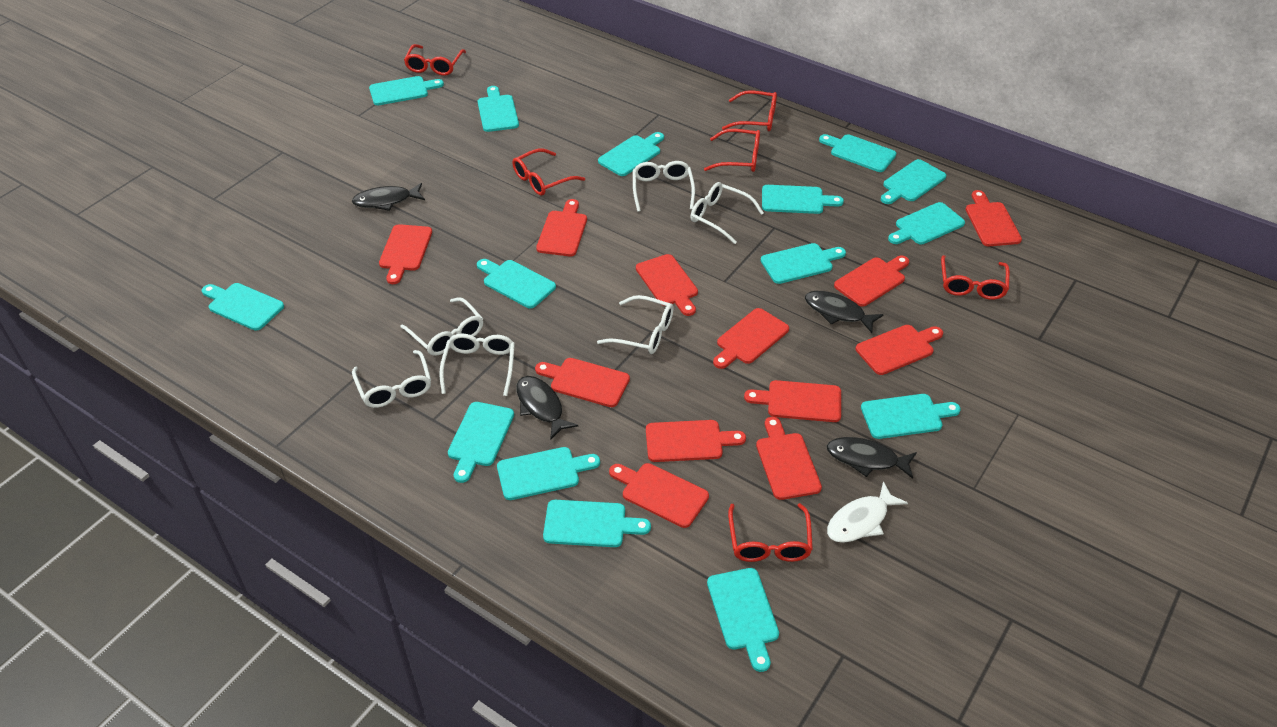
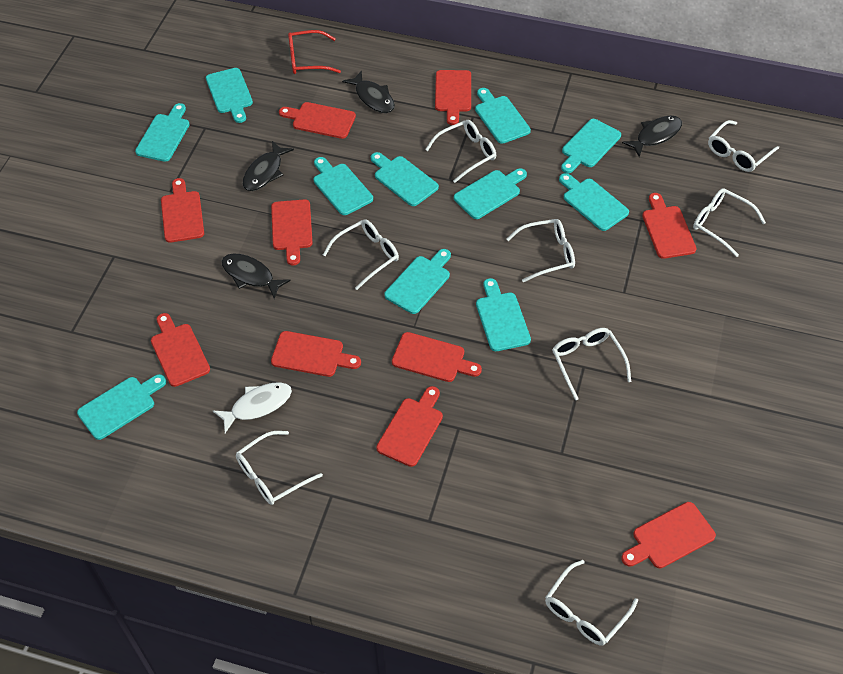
red cutting board: 12 -> 10
red glasses: 6 -> 1
turquoise cutting board: 15 -> 11
white glasses: 6 -> 8

